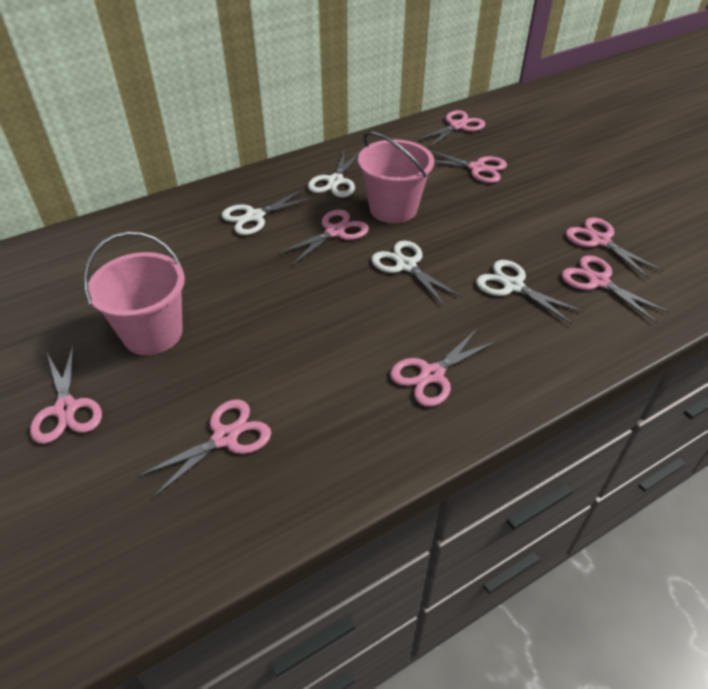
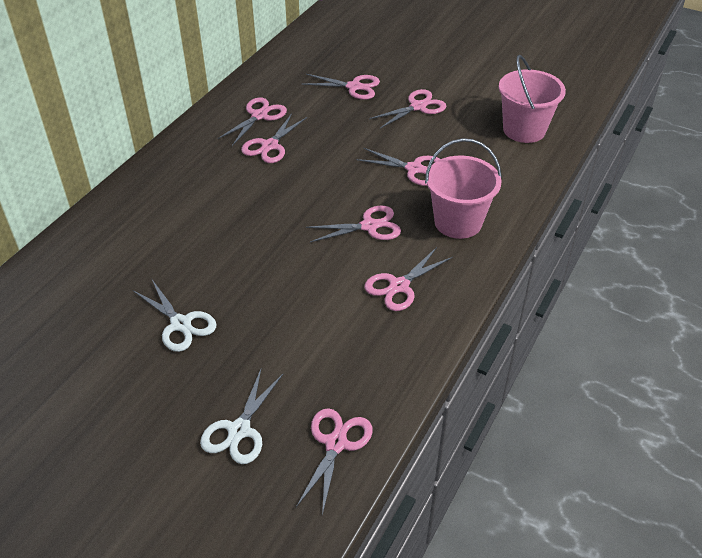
white scissors: 4 -> 2

